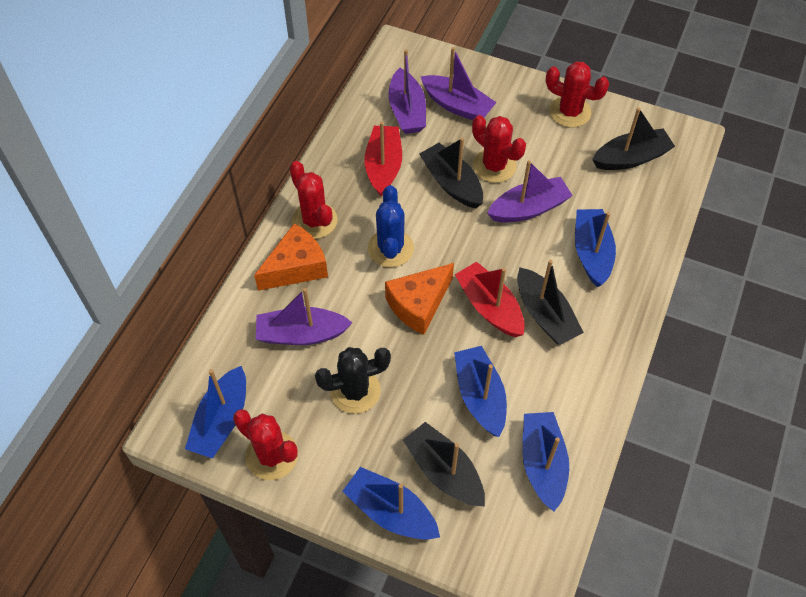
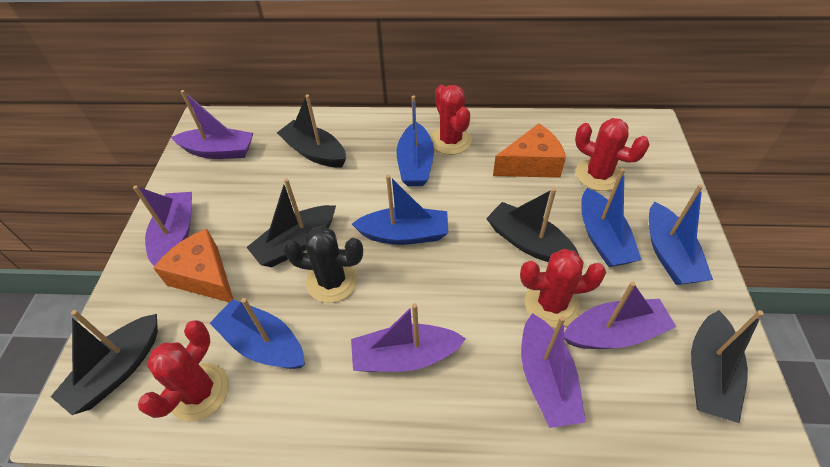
black boat: 4 -> 5
blue cactus: 1 -> 0
purple boat: 4 -> 5
red boat: 2 -> 0

